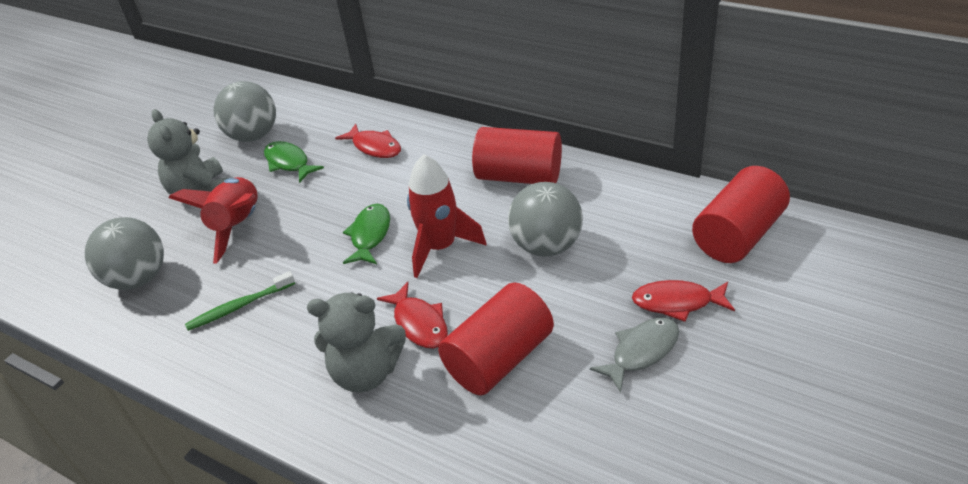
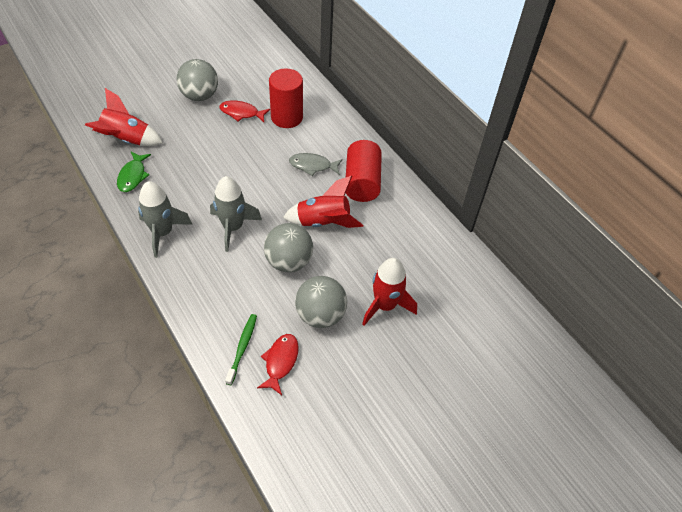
green fish: 2 -> 1
grey rocket: 0 -> 2
grey teddy bear: 2 -> 0
red cylinder: 3 -> 2
red fish: 3 -> 2
red rocket: 2 -> 3

